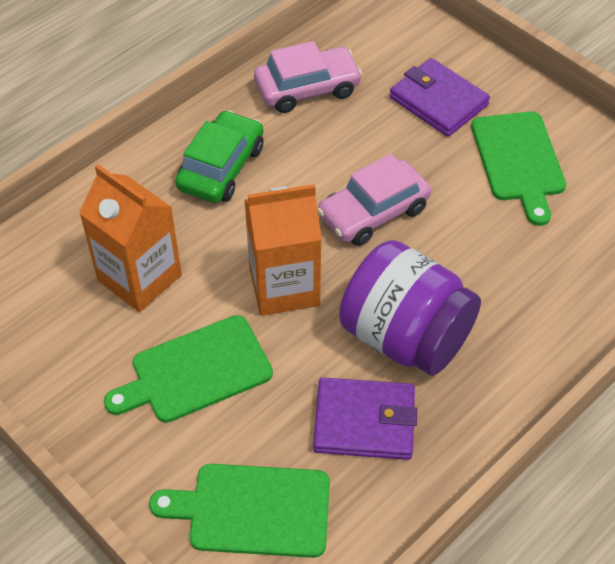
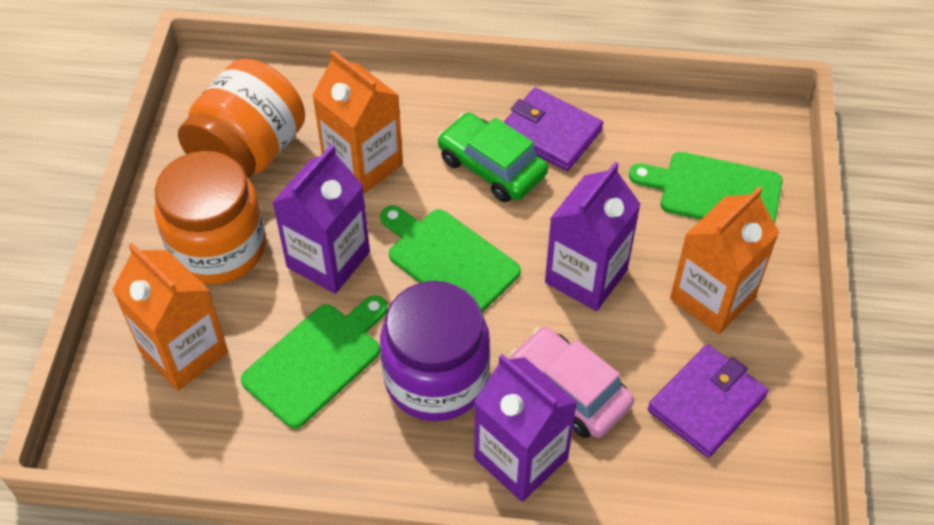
orange carton: 2 -> 3
orange jar: 0 -> 2
pink car: 2 -> 1
purple carton: 0 -> 3

